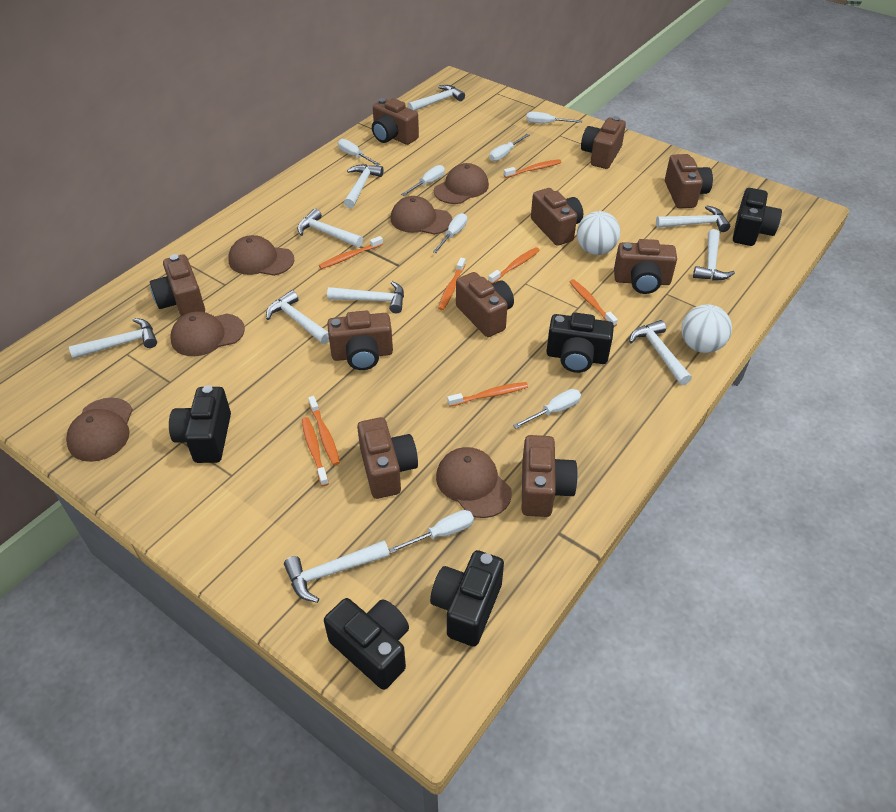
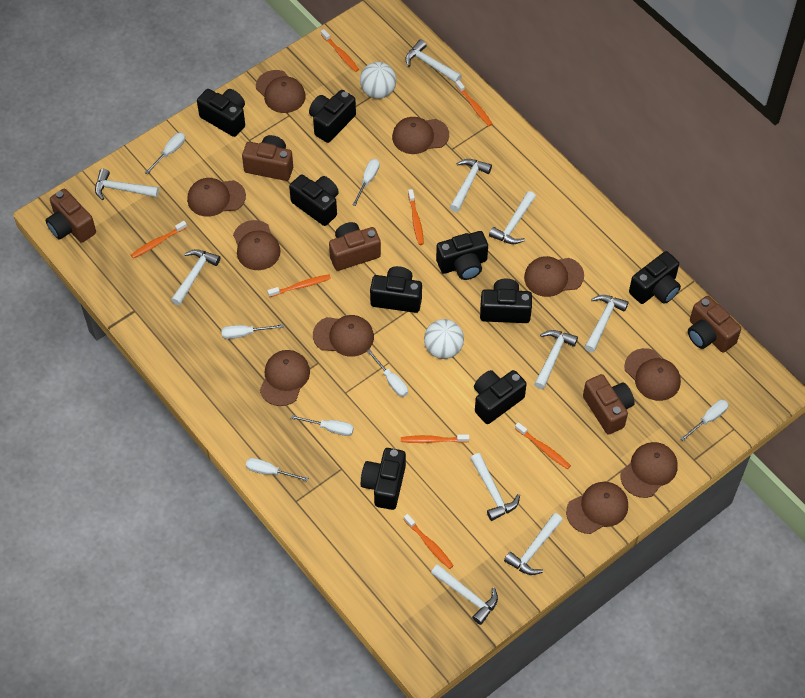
black camera: 5 -> 9
brown camera: 10 -> 5
brown cap: 6 -> 10

